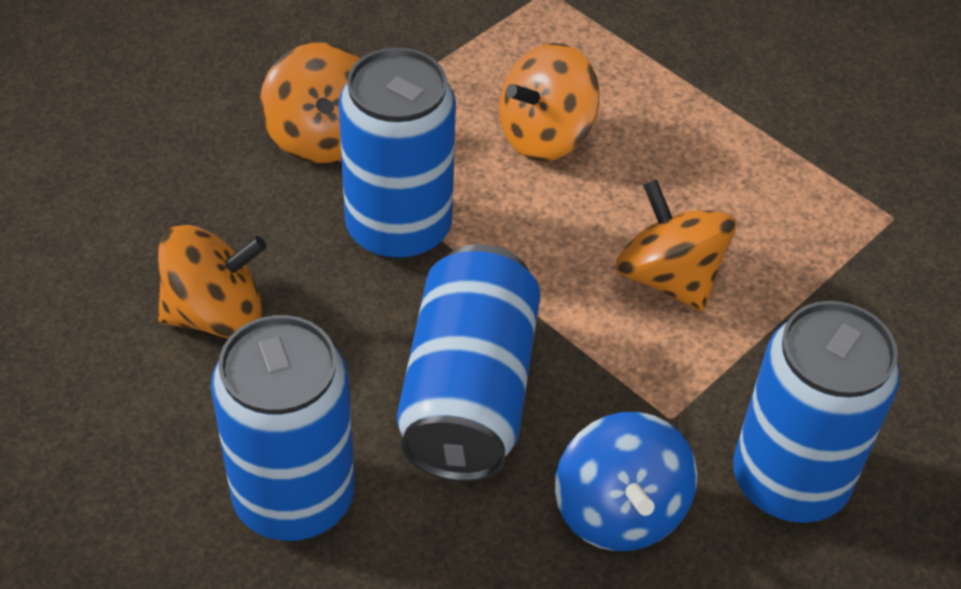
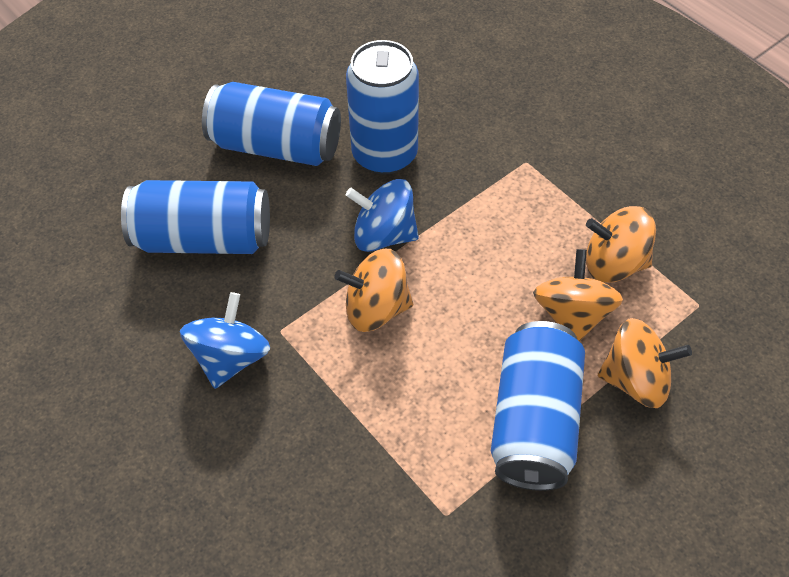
blue spinning top: 1 -> 2

